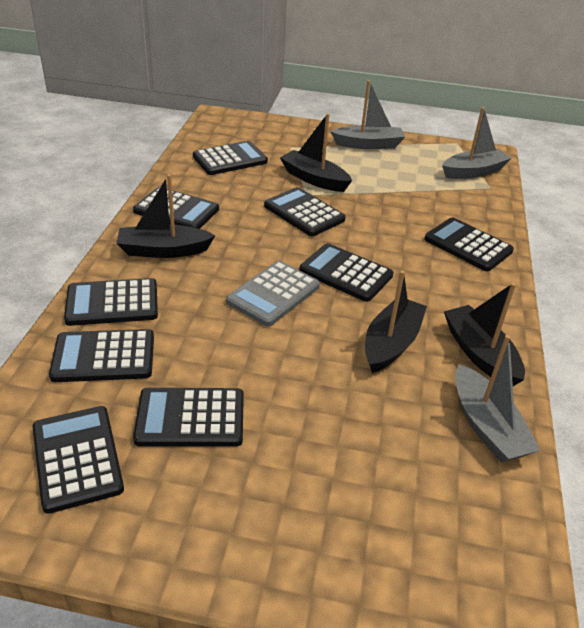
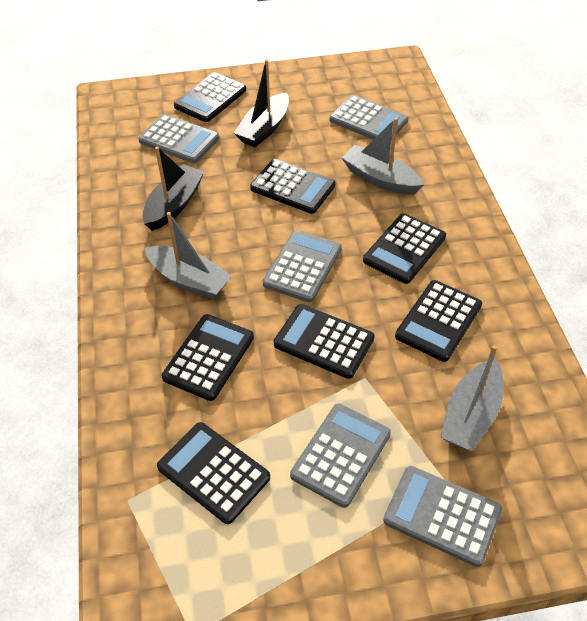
black boat: 4 -> 2
black calculator: 9 -> 7
grey calculator: 1 -> 5

